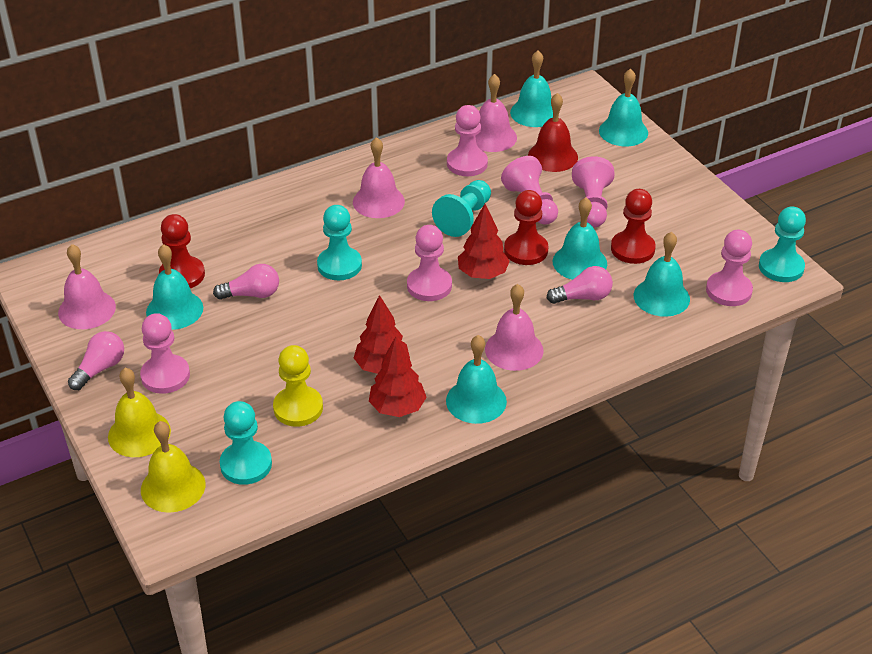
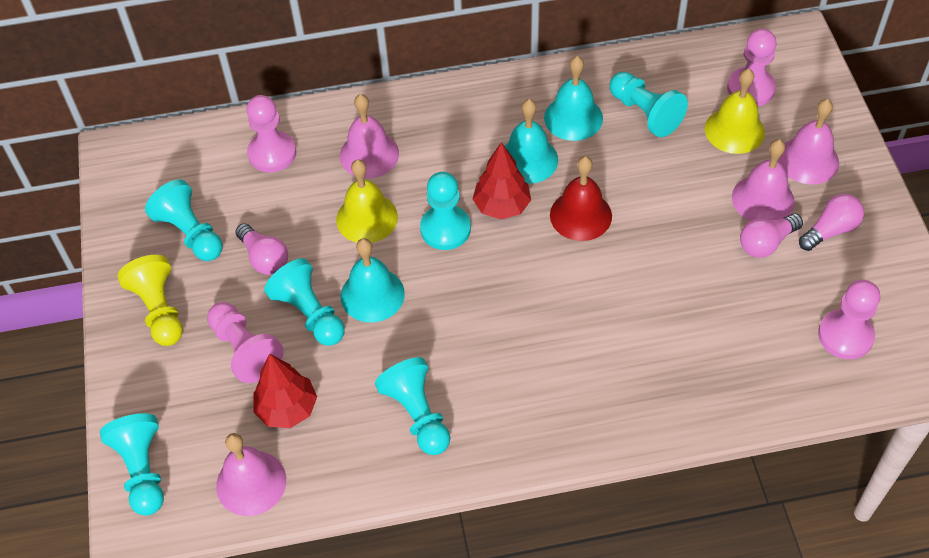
pink pawn: 6 -> 4
red pawn: 3 -> 0
red tree: 3 -> 2
turquoise bell: 6 -> 3
turquoise pawn: 4 -> 6

